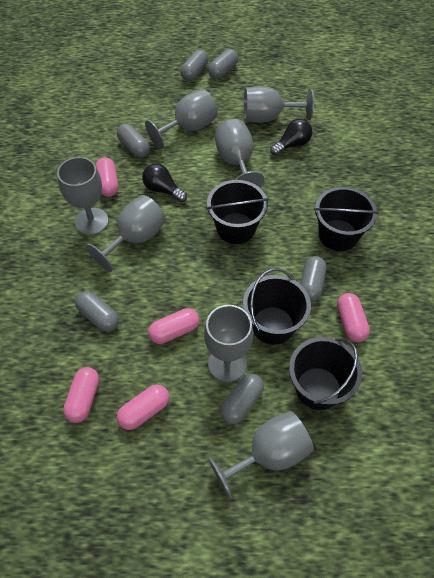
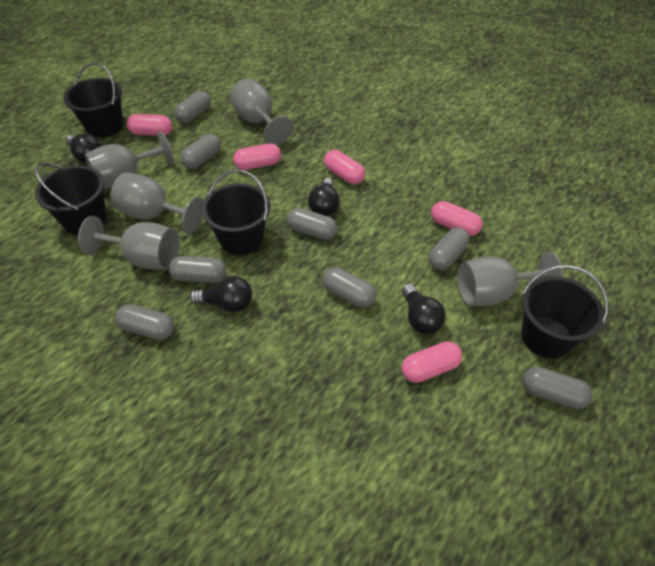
black light bulb: 2 -> 4
grey capsule: 6 -> 8
grey goblet: 7 -> 5

